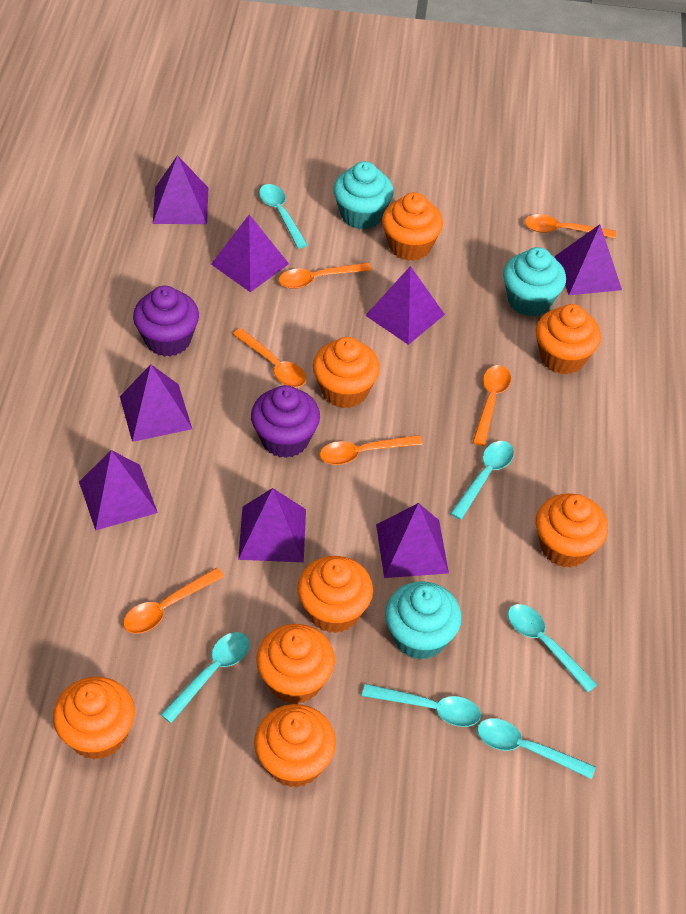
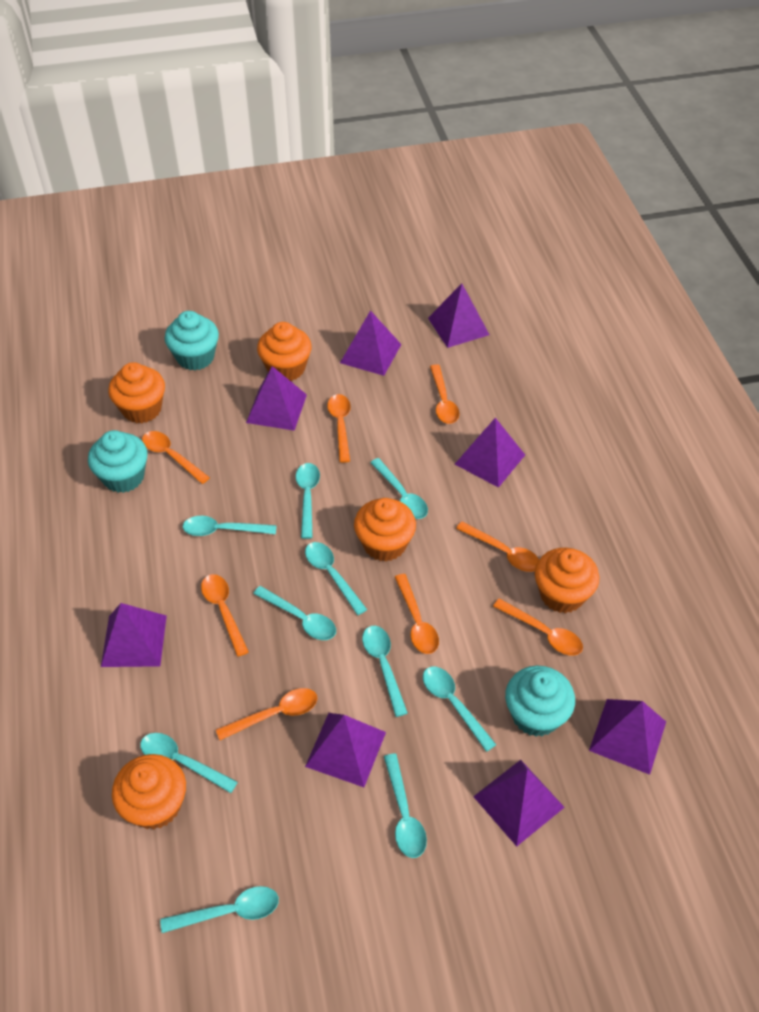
orange cupcake: 8 -> 5
orange spoon: 6 -> 8
purple cupcake: 2 -> 0
turquoise spoon: 6 -> 10

